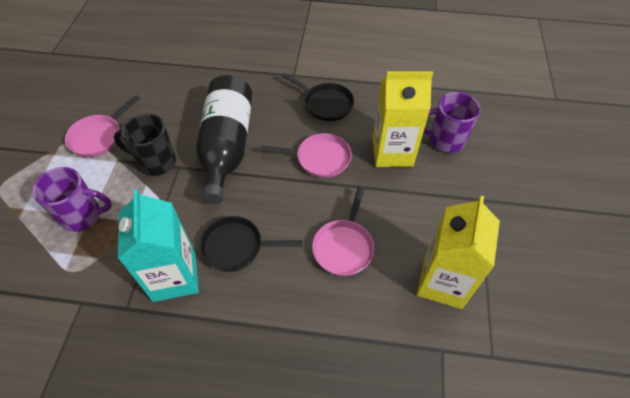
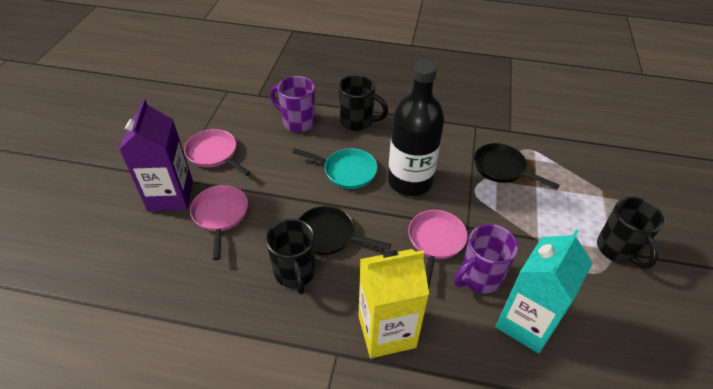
black mug: 1 -> 3
purple carton: 0 -> 1
turquoise pan: 0 -> 1
yellow carton: 2 -> 1

